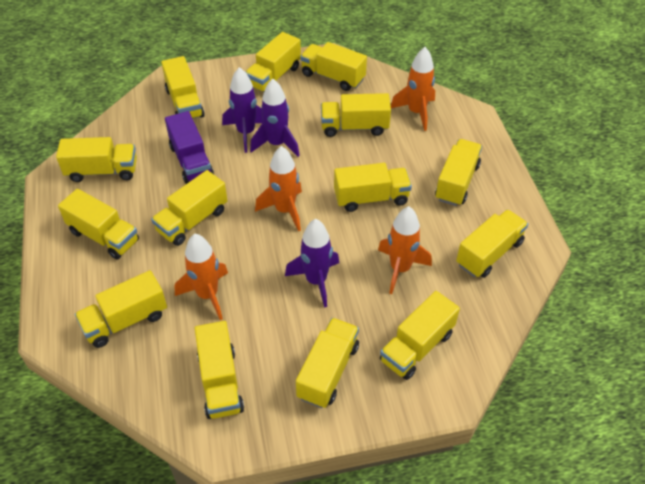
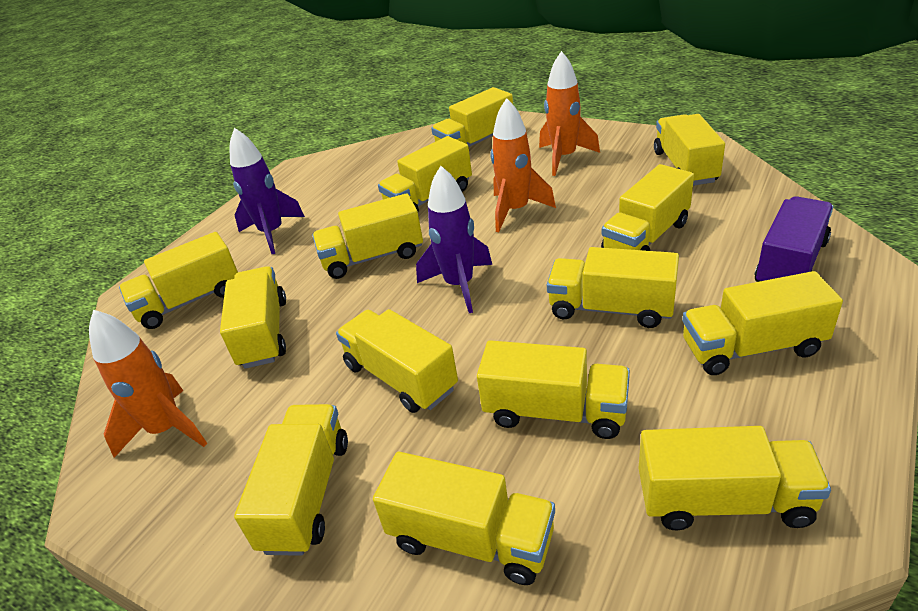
orange rocket: 4 -> 3
purple rocket: 3 -> 2

